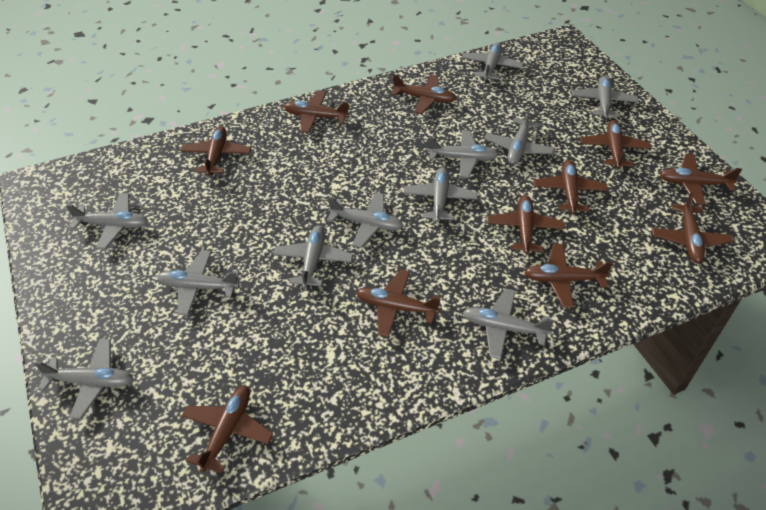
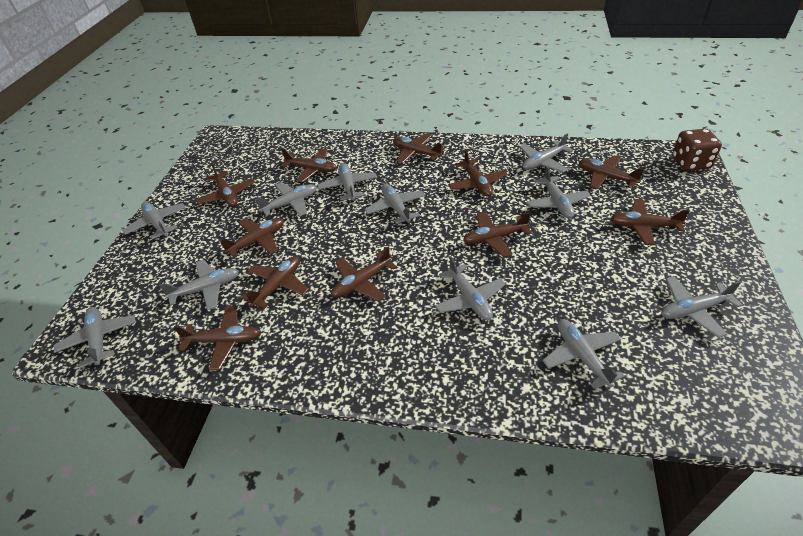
brown dice: 0 -> 1

